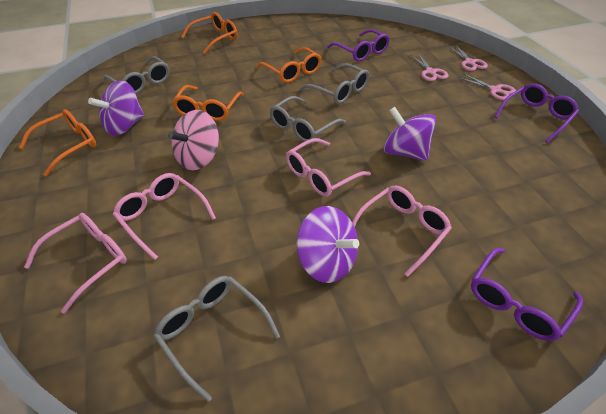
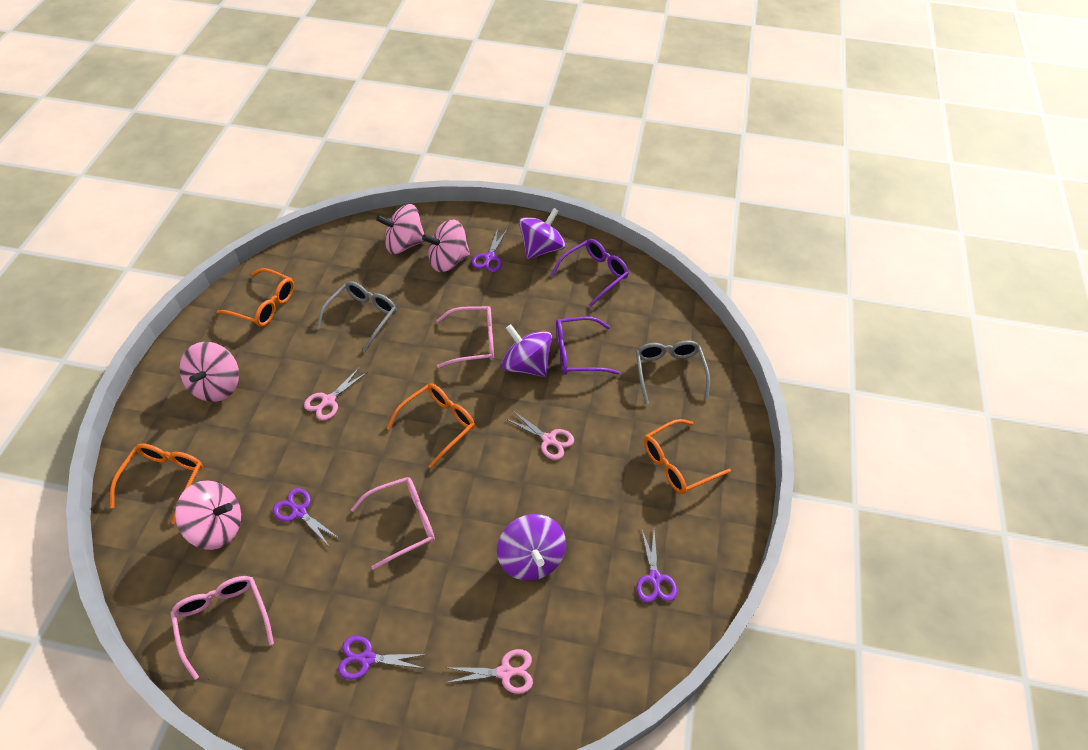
grey glasses: 4 -> 2
pink glasses: 4 -> 3
pink spinning top: 1 -> 4
purple glasses: 3 -> 2
purple scissors: 0 -> 4

